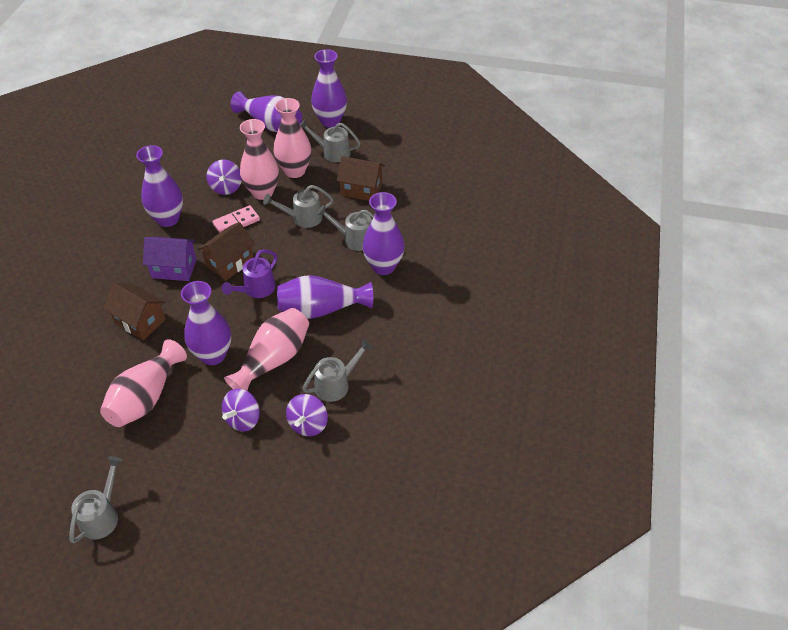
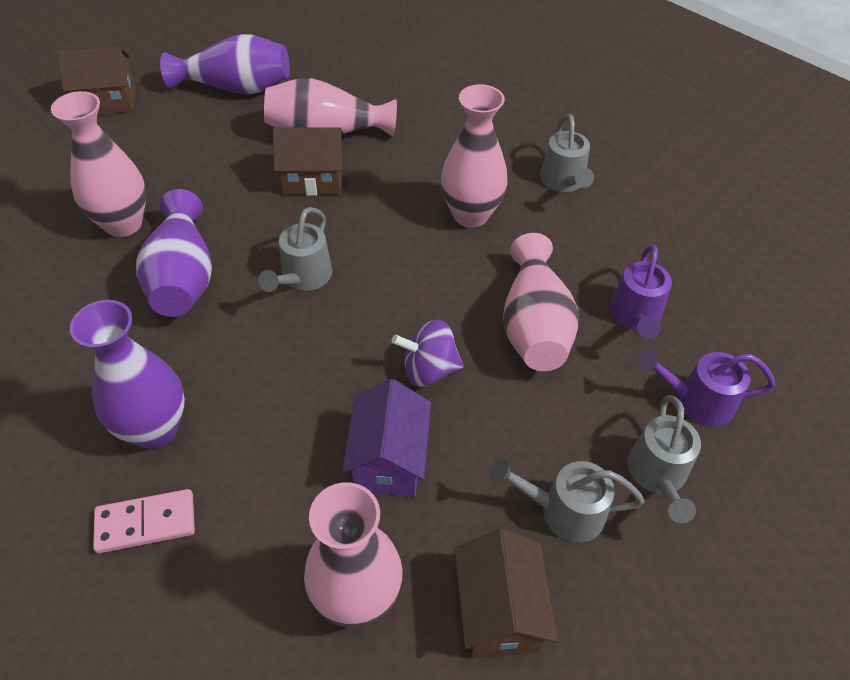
grey watering can: 5 -> 4
pink vase: 4 -> 5
purple spinning top: 3 -> 1
purple vase: 6 -> 3
purple watering can: 1 -> 2

